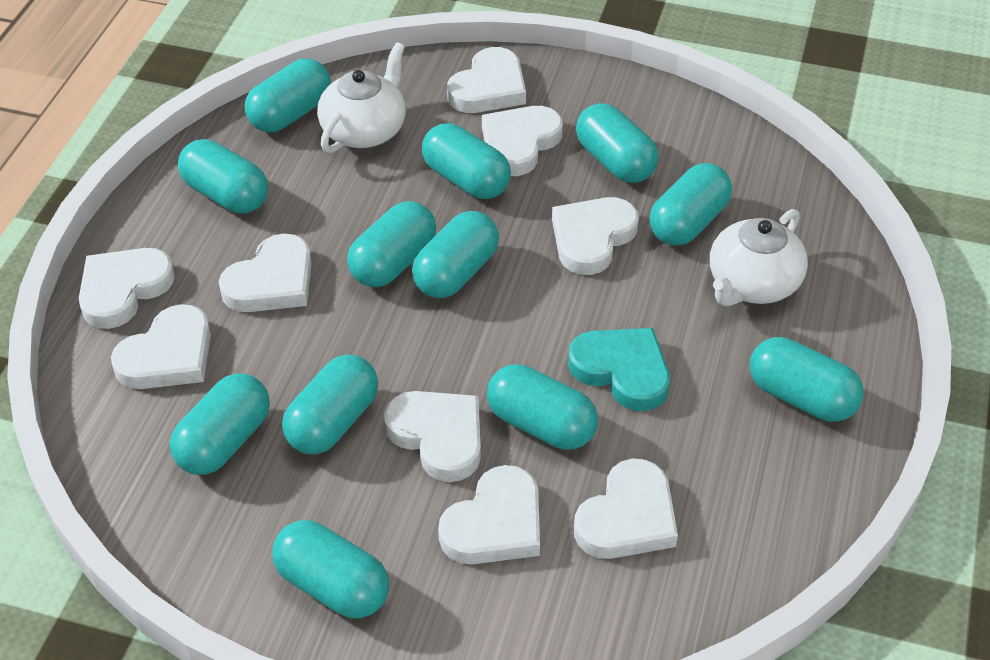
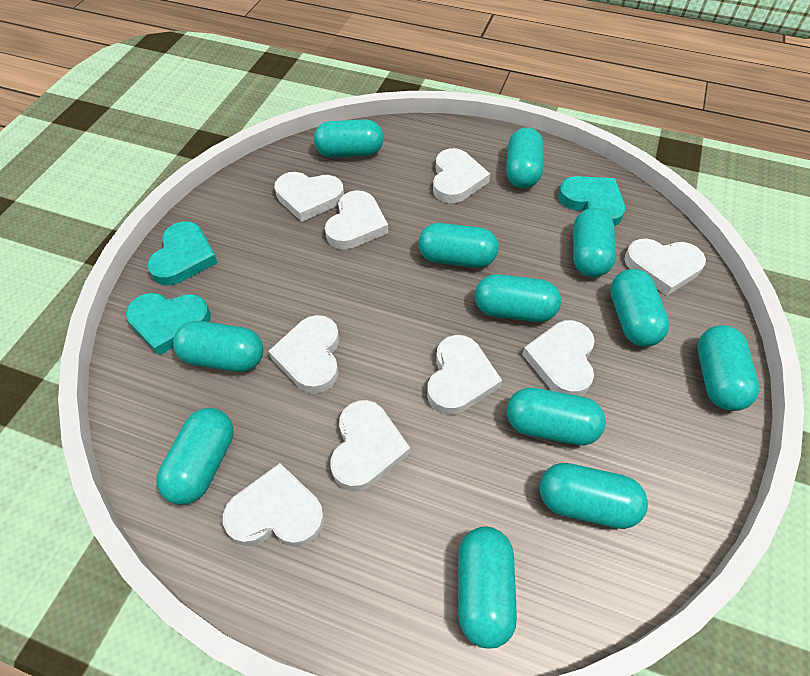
turquoise heart: 1 -> 3
white teapot: 2 -> 0

